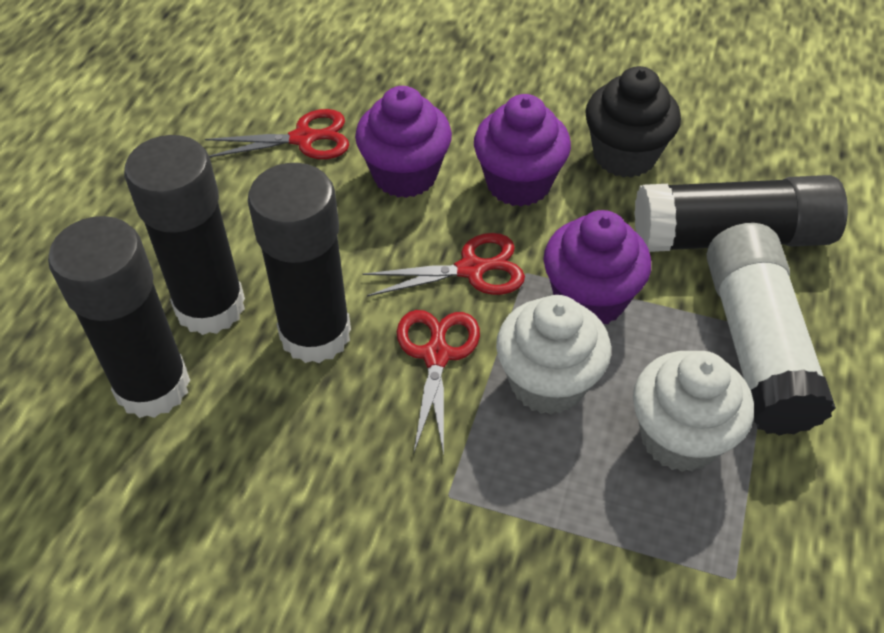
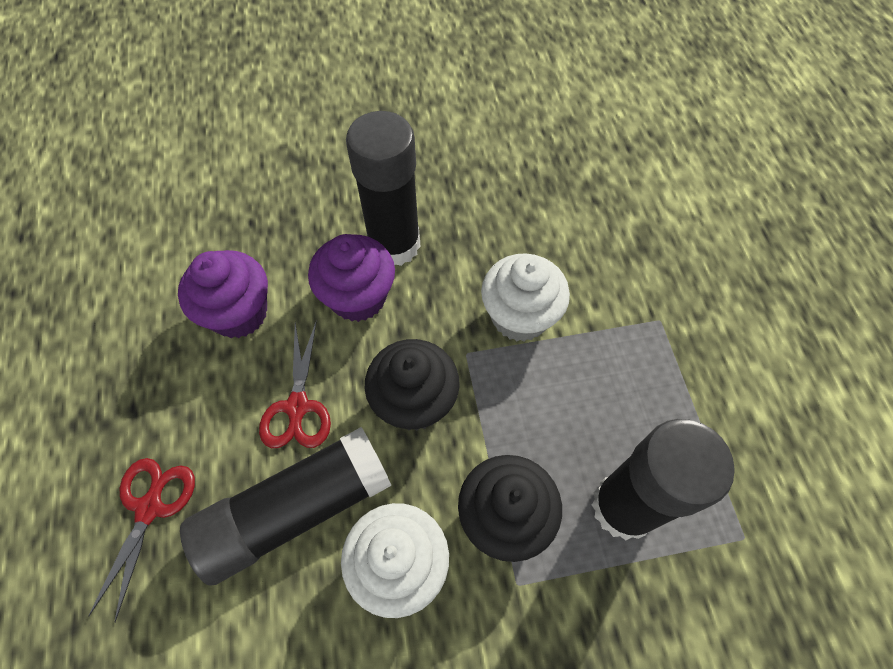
black cupcake: 1 -> 2
black glue stick: 4 -> 3
purple cupcake: 3 -> 2
red scissors: 3 -> 2
white glue stick: 1 -> 0

